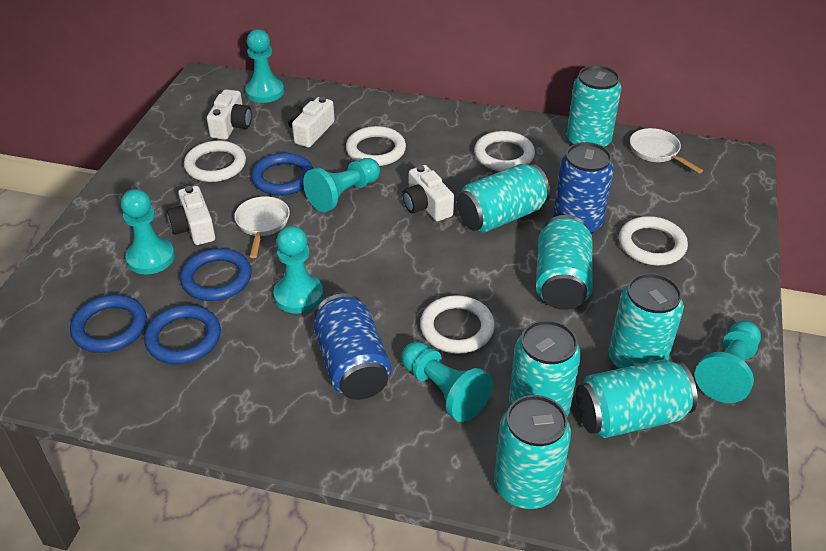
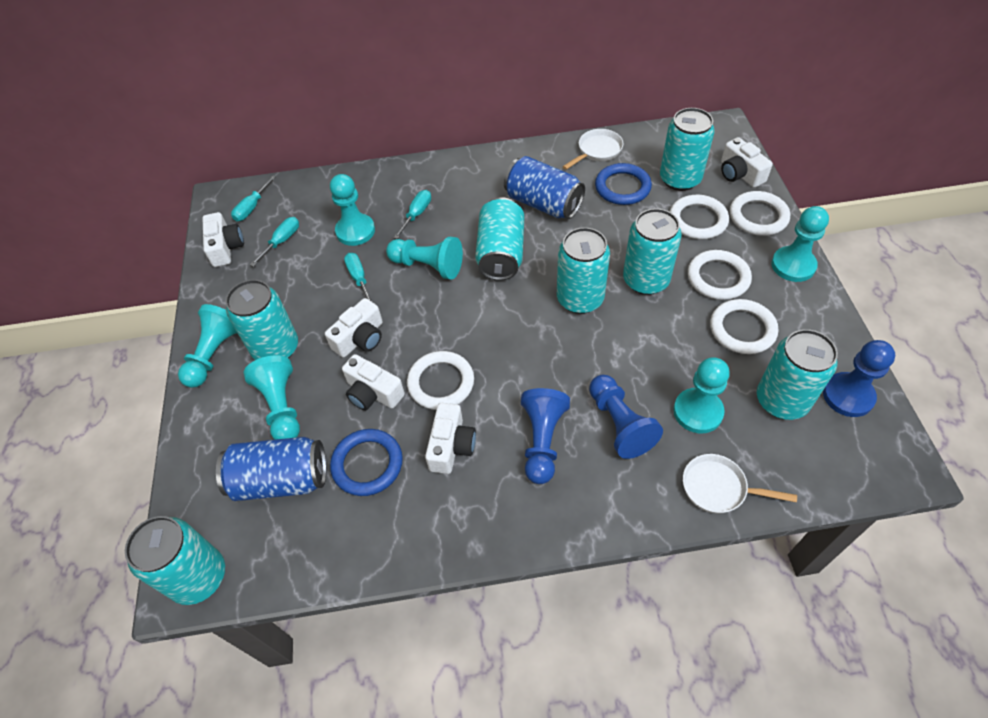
blue pawn: 0 -> 3
blue ring: 4 -> 2
turquoise screwdriver: 0 -> 4
white camera: 4 -> 5

